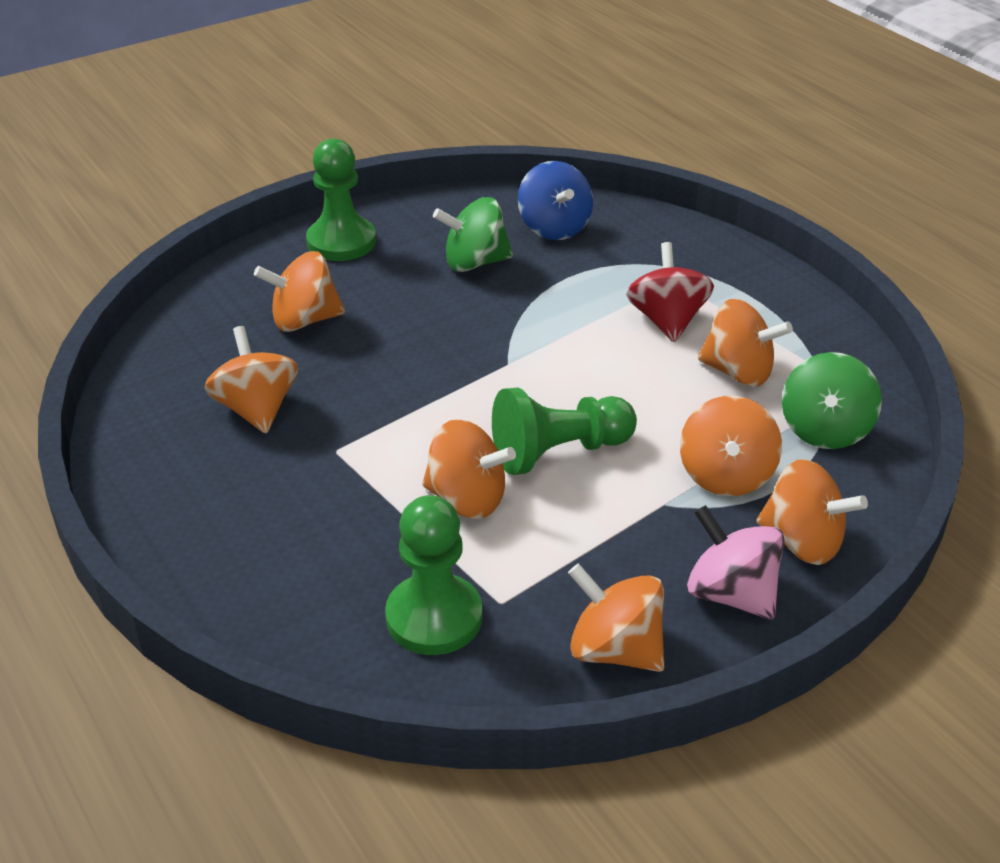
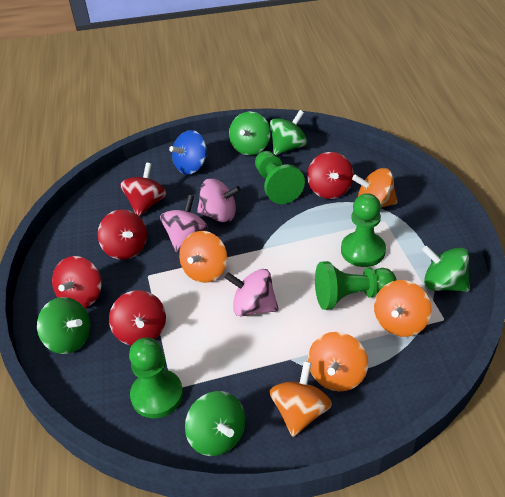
green pawn: 3 -> 4
green spinning top: 2 -> 5
orange spinning top: 7 -> 5
pink spinning top: 1 -> 3
red spinning top: 1 -> 5

